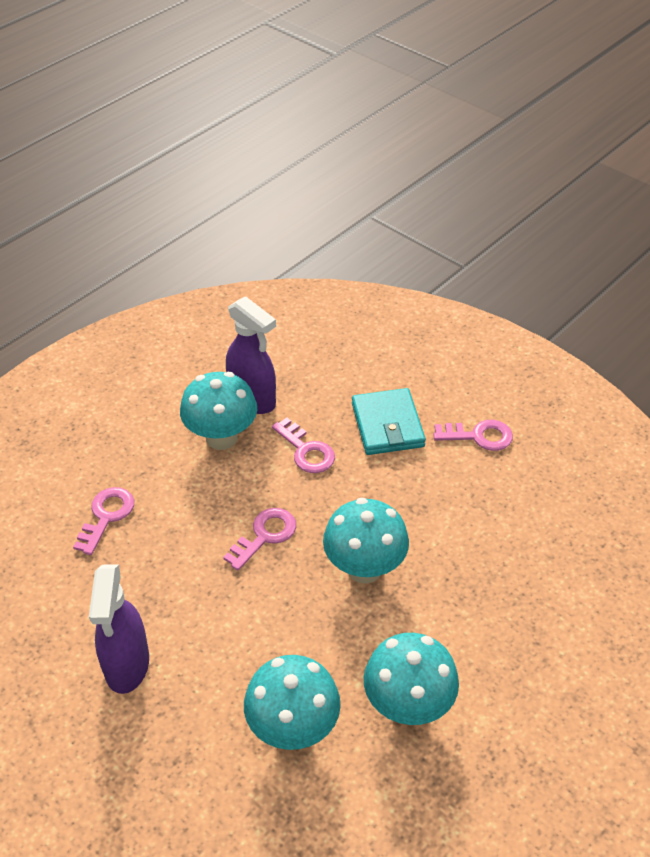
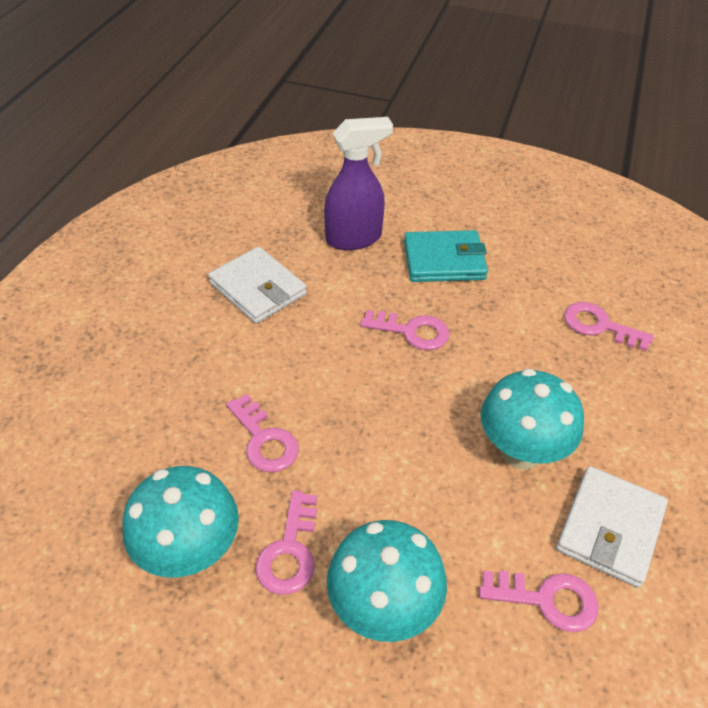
pink key: 4 -> 5
purple spray bottle: 2 -> 1
turquoise mushroom: 4 -> 3
white wallet: 0 -> 2

